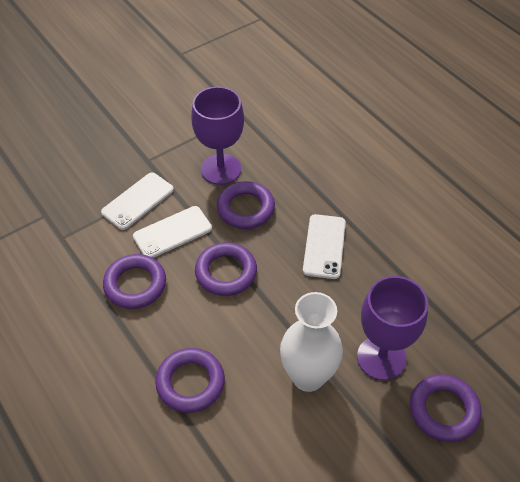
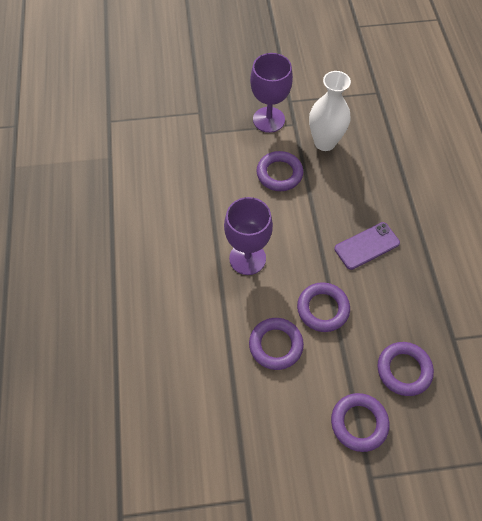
purple phone: 0 -> 1
white phone: 3 -> 0

